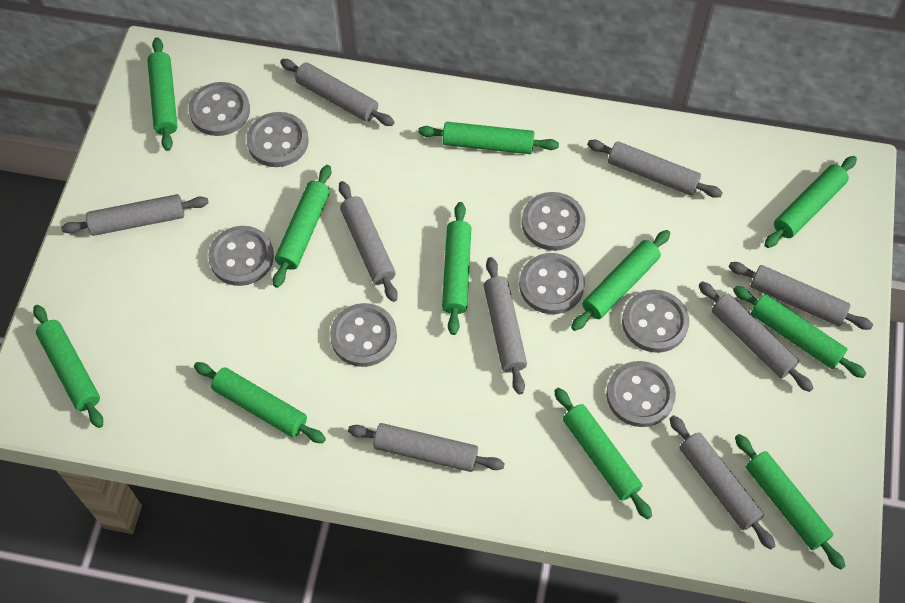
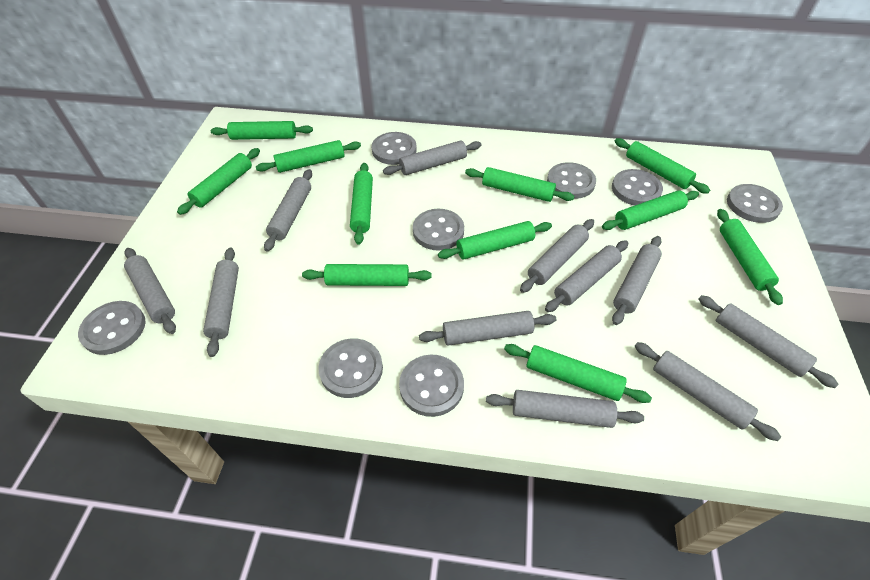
grey rolling pin: 9 -> 11

